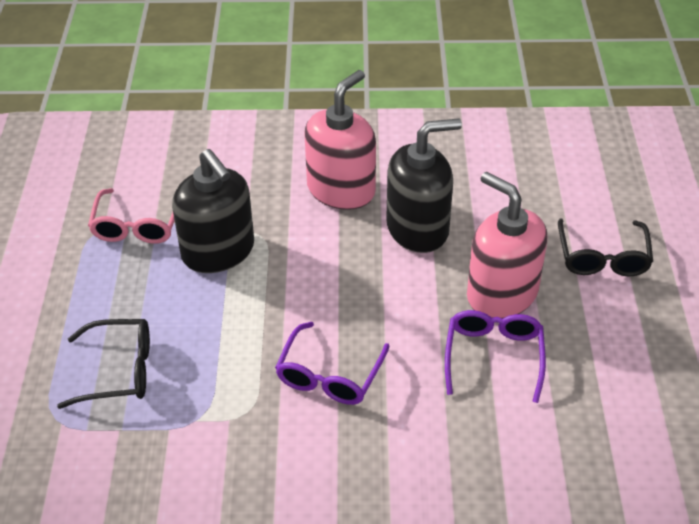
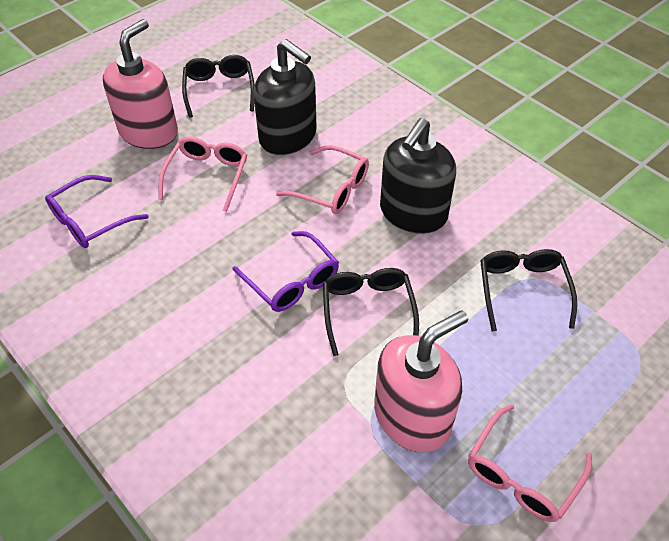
black glasses: 2 -> 3
pink glasses: 1 -> 3

